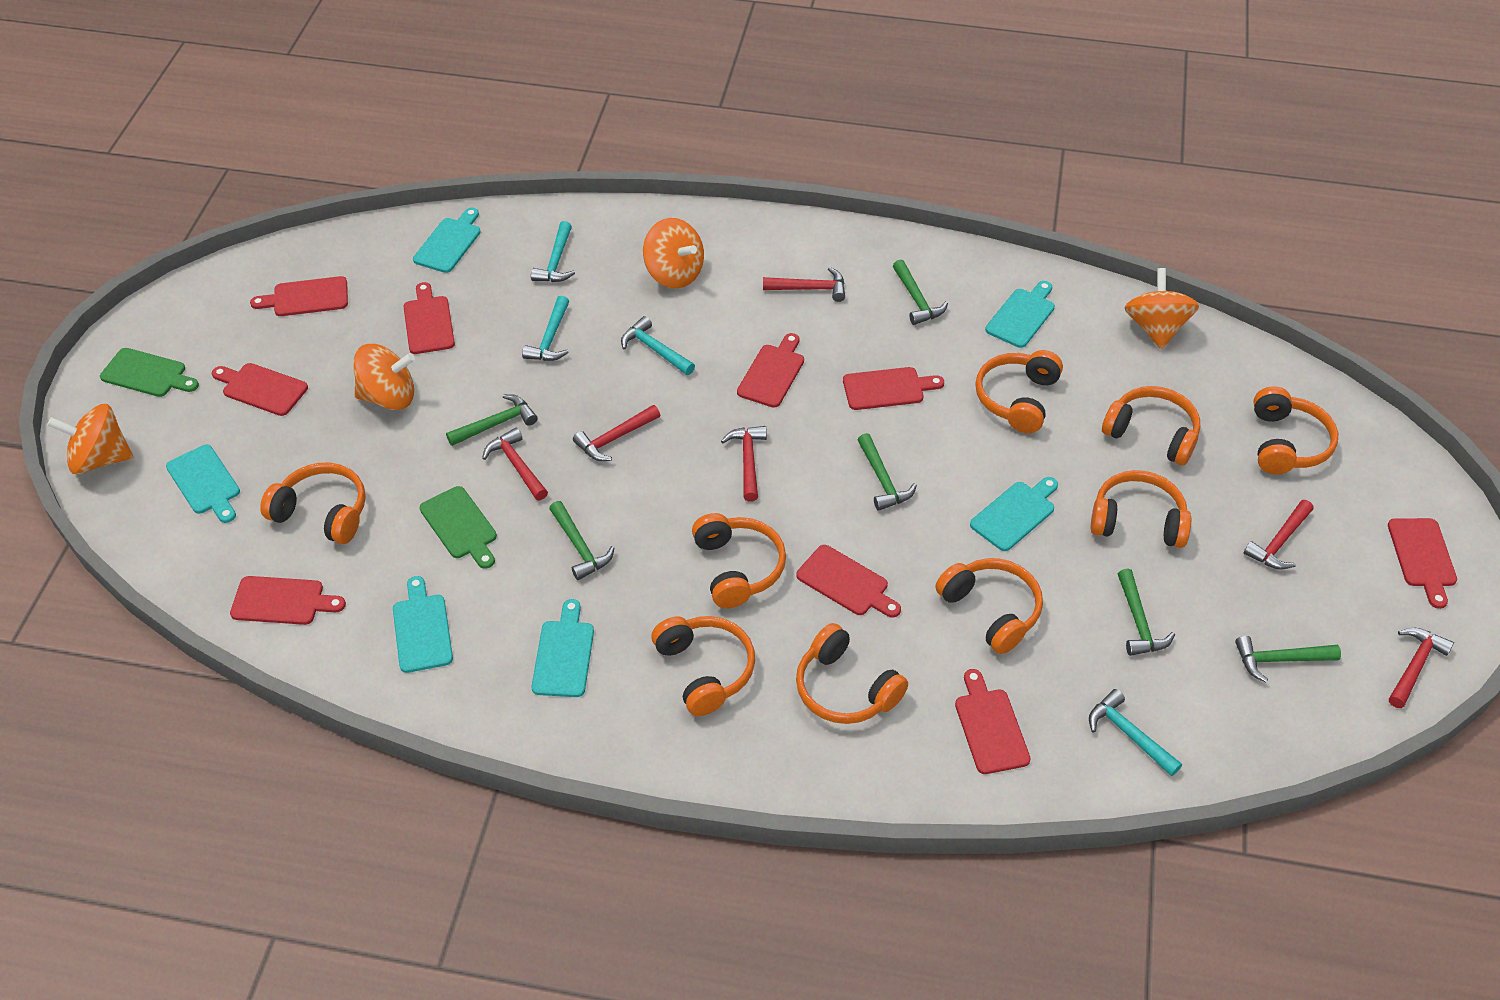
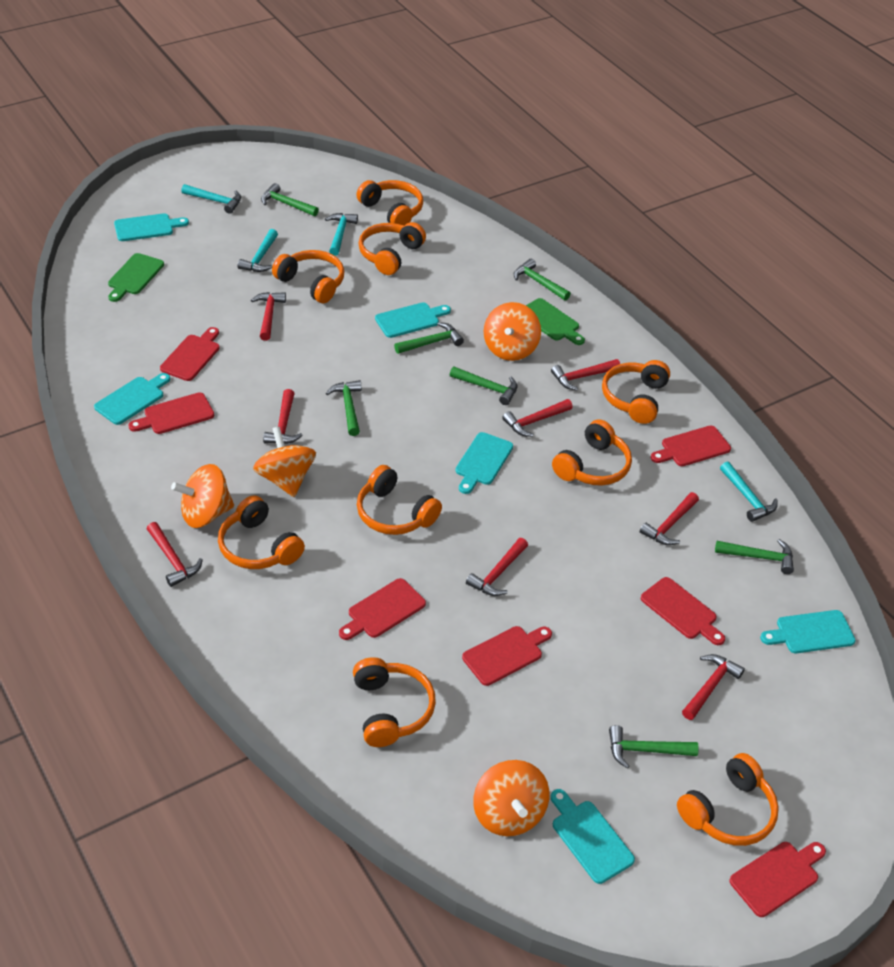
green hammer: 6 -> 7
red cutting board: 9 -> 7
red hammer: 6 -> 8

